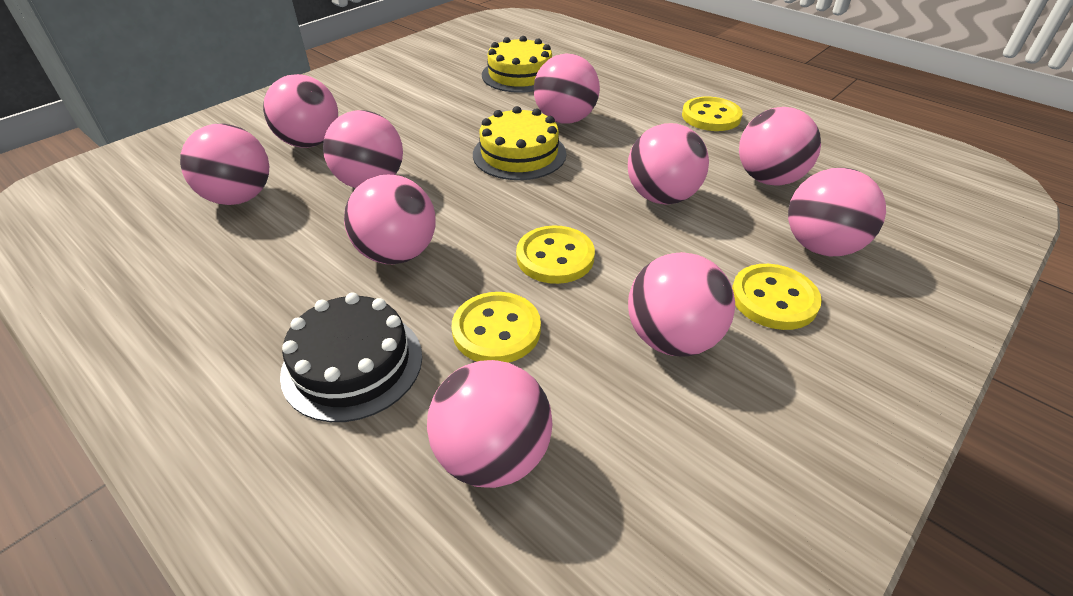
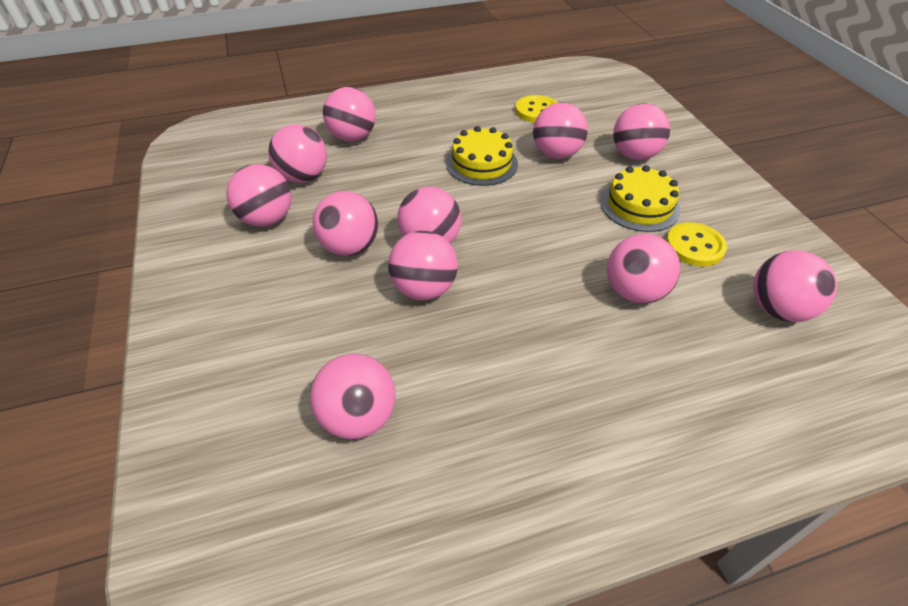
black cake: 1 -> 0
pink ball: 10 -> 11
yellow button: 4 -> 2

